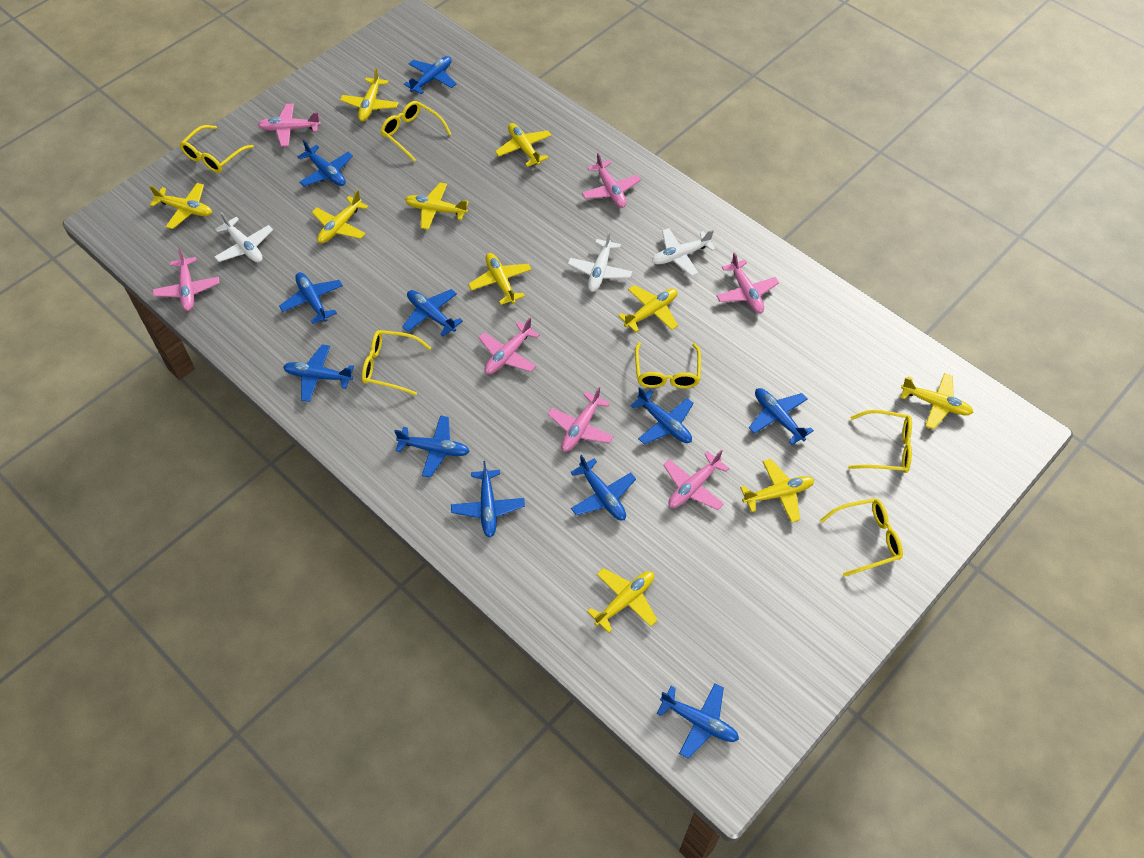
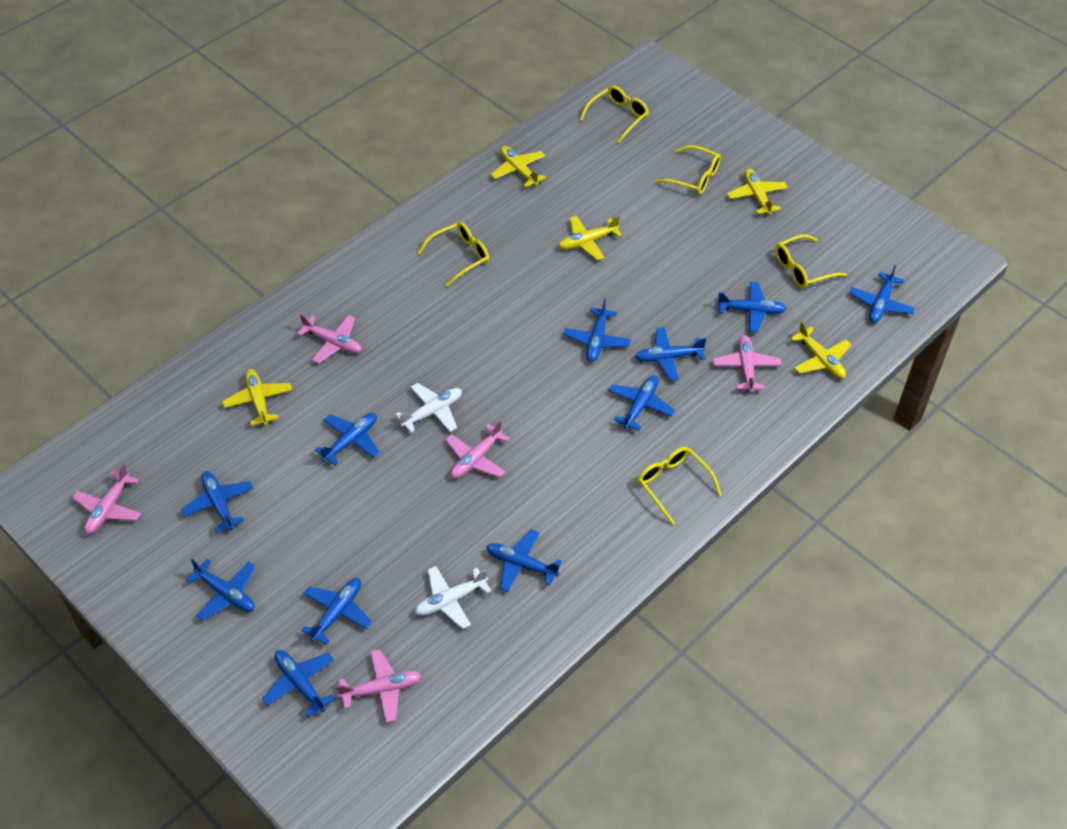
pink plane: 7 -> 5
white plane: 3 -> 2
yellow glasses: 6 -> 5
yellow plane: 10 -> 5

